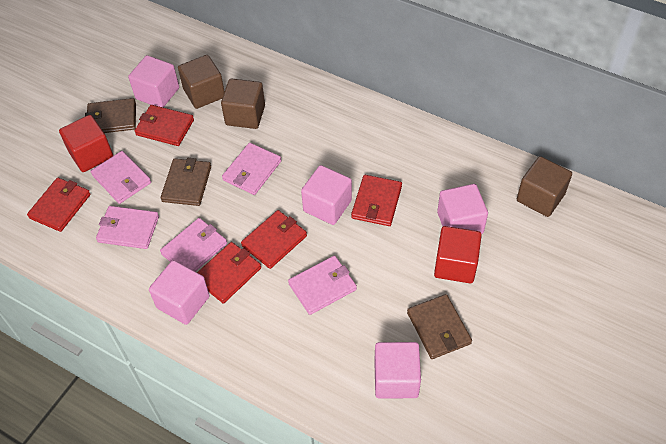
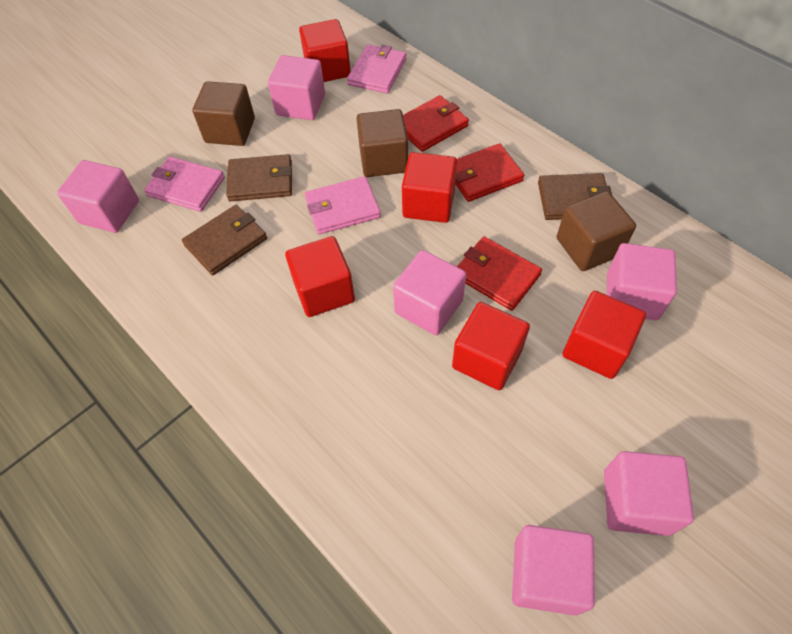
pink cube: 5 -> 6
pink wallet: 5 -> 3
red cube: 2 -> 5
red wallet: 5 -> 3

